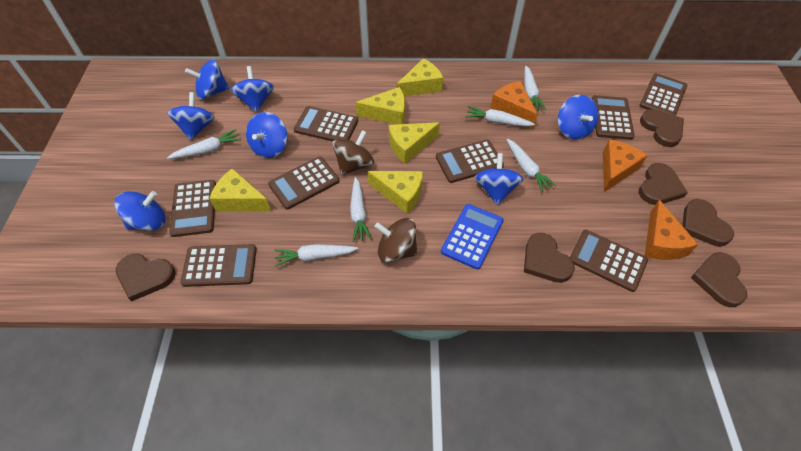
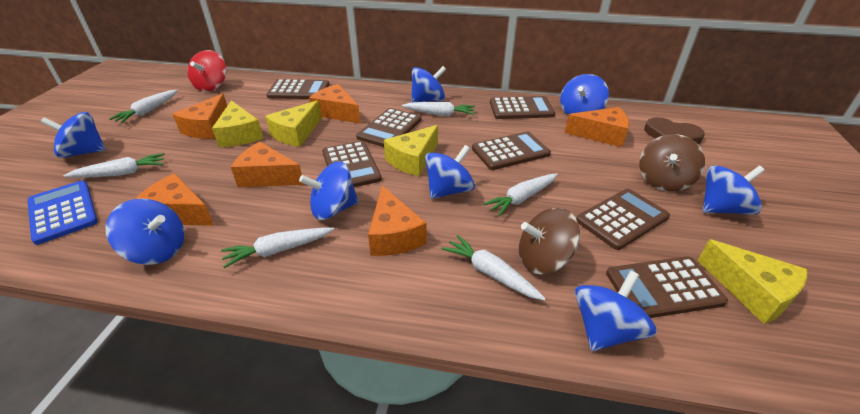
blue spinning top: 7 -> 8
brown calculator: 8 -> 7
brown heart: 6 -> 1
orange cheese: 3 -> 6
red spinning top: 0 -> 1
yellow cheese: 5 -> 4

